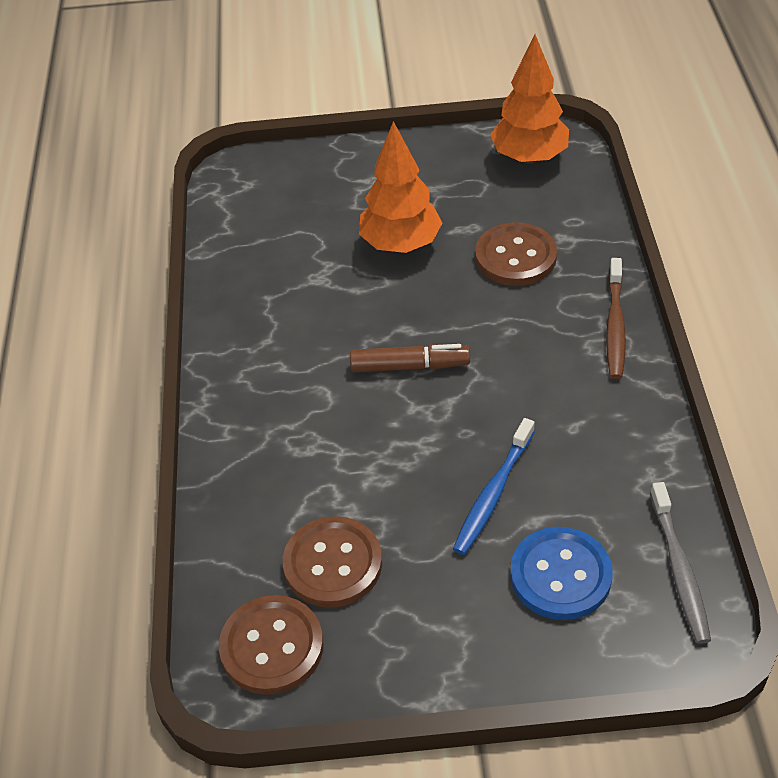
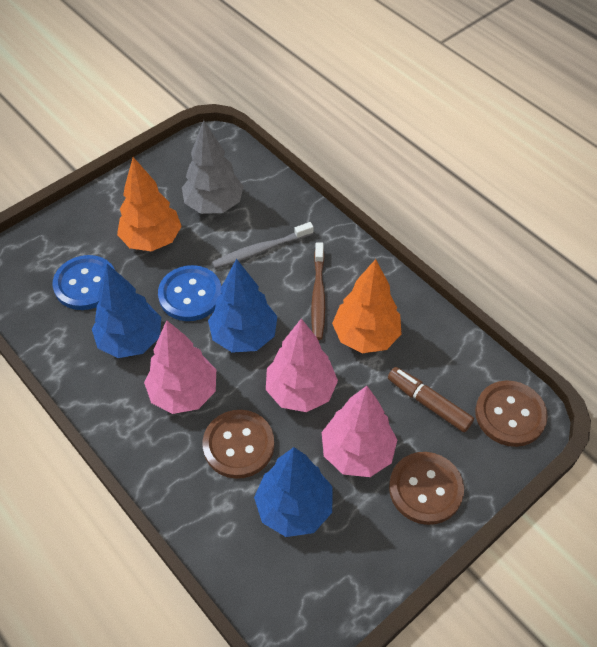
blue button: 1 -> 2
blue toothbrush: 1 -> 0
blue tree: 0 -> 3
grey tree: 0 -> 1
pink tree: 0 -> 3

